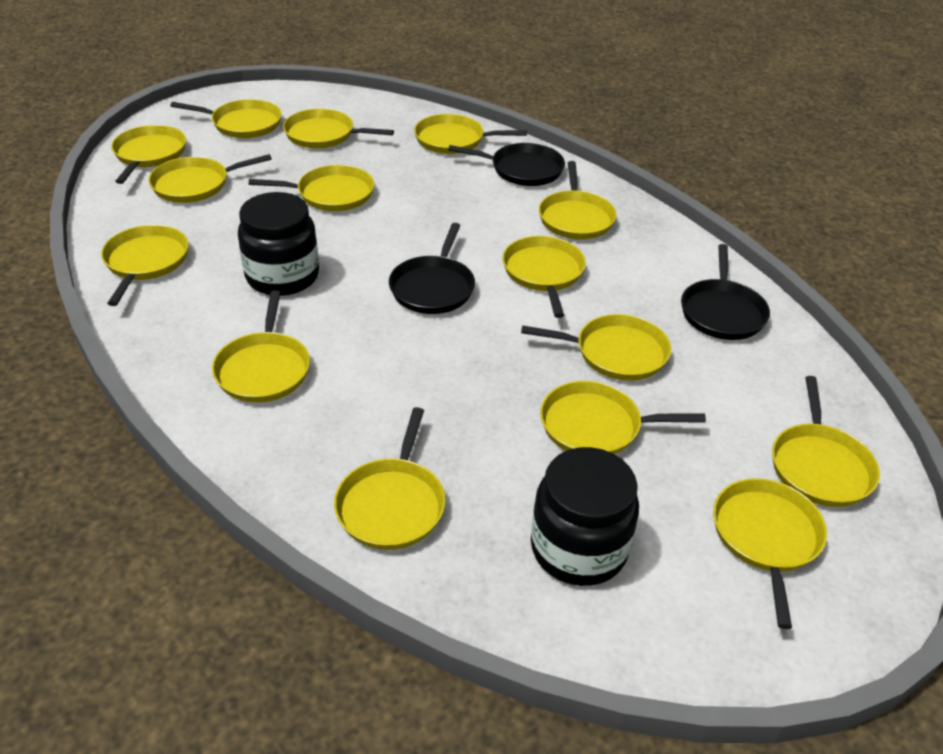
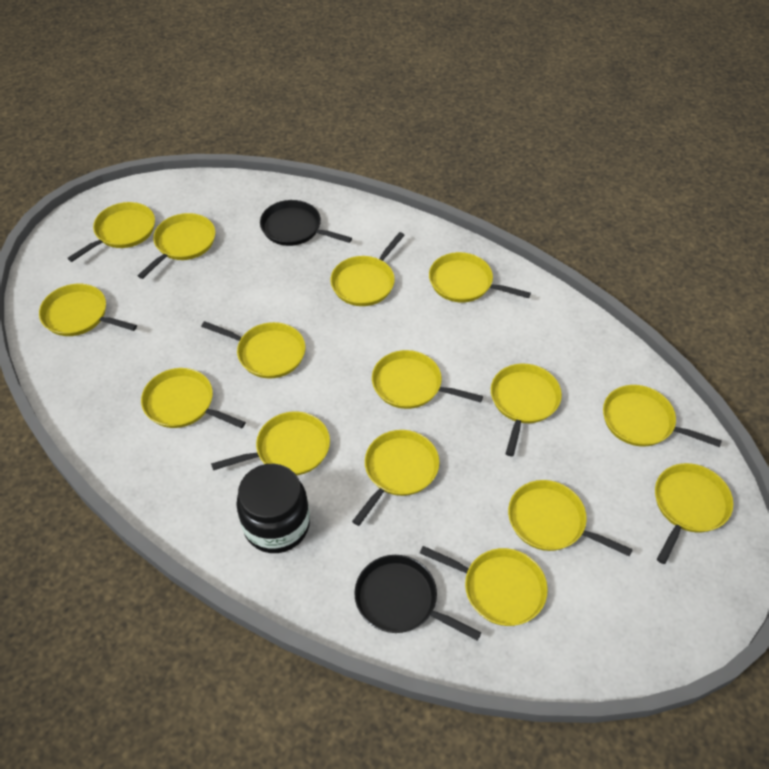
black jar: 2 -> 1
black pan: 3 -> 2

